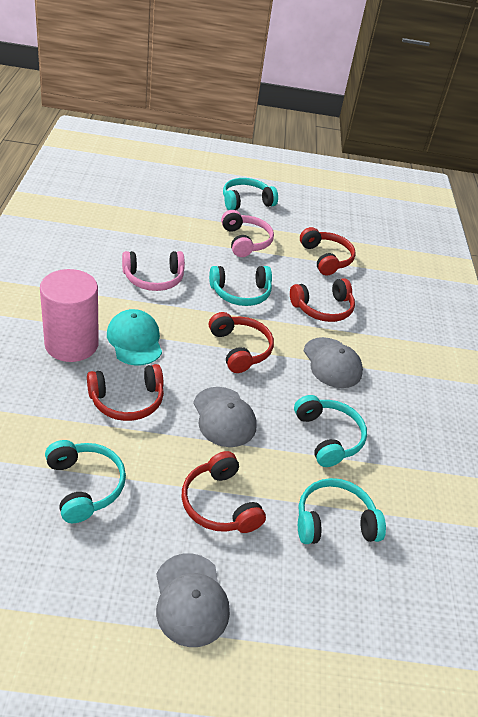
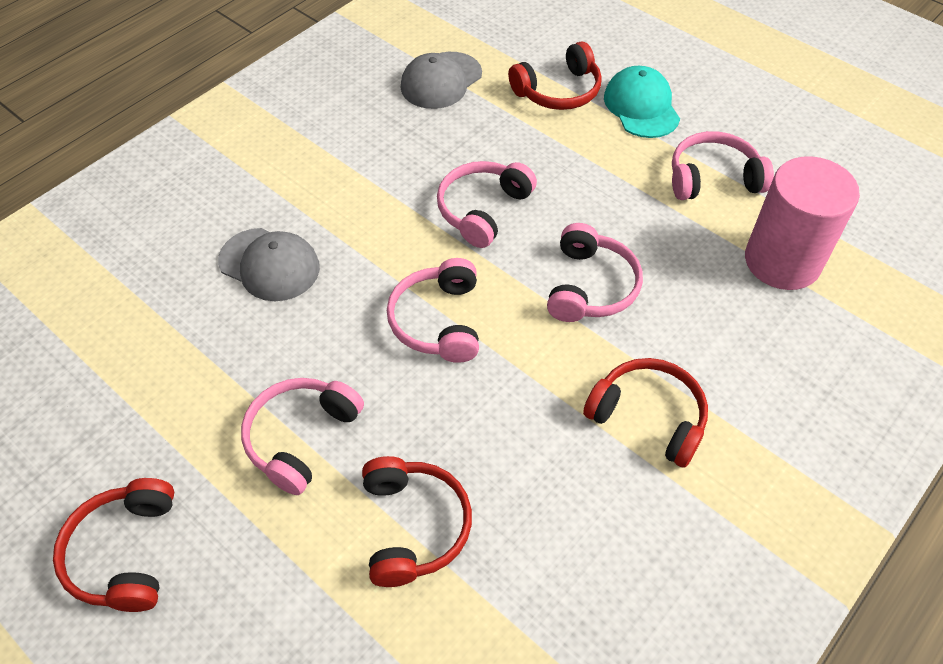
grey cap: 3 -> 2
pink headphones: 2 -> 5
red headphones: 5 -> 4
turquoise headphones: 5 -> 0

